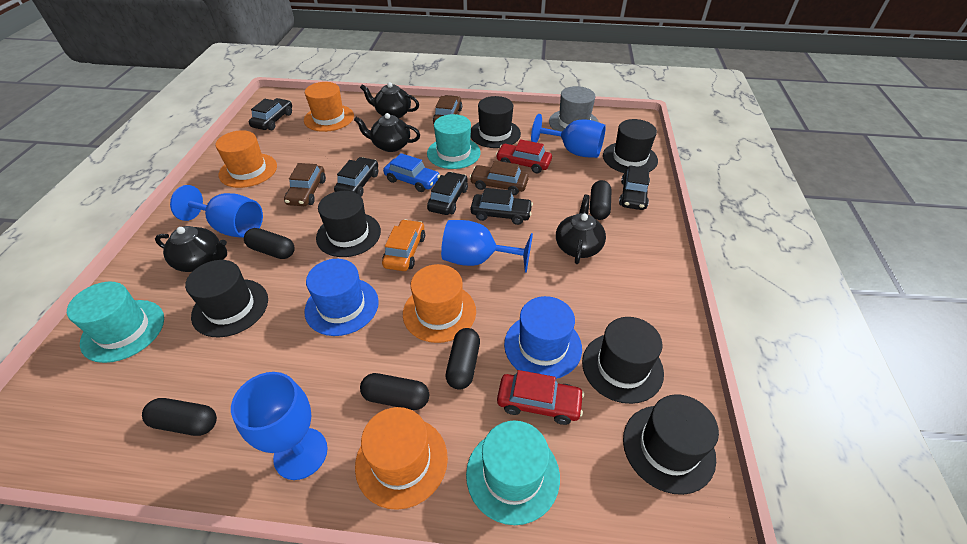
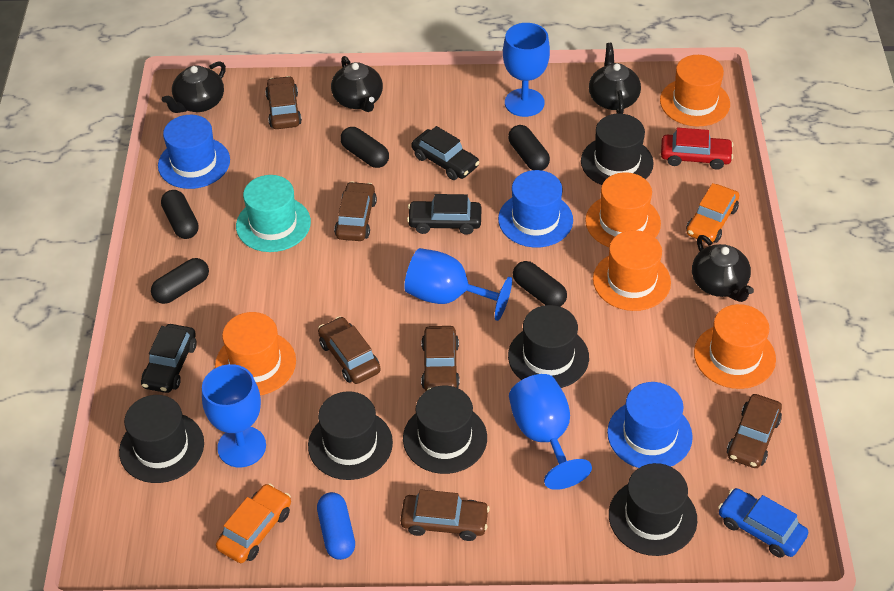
black car: 5 -> 3
blue capsule: 0 -> 1
blue hat: 2 -> 3
brown car: 3 -> 6
grey hat: 1 -> 0
orange car: 1 -> 2
orange hat: 4 -> 5
red car: 2 -> 1
turquoise hat: 3 -> 1

